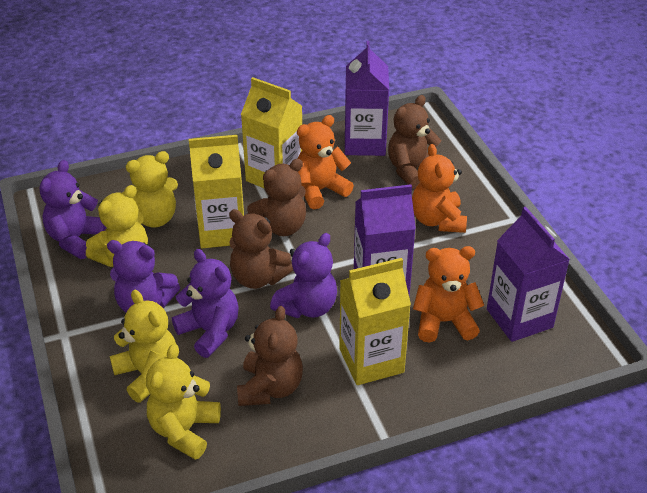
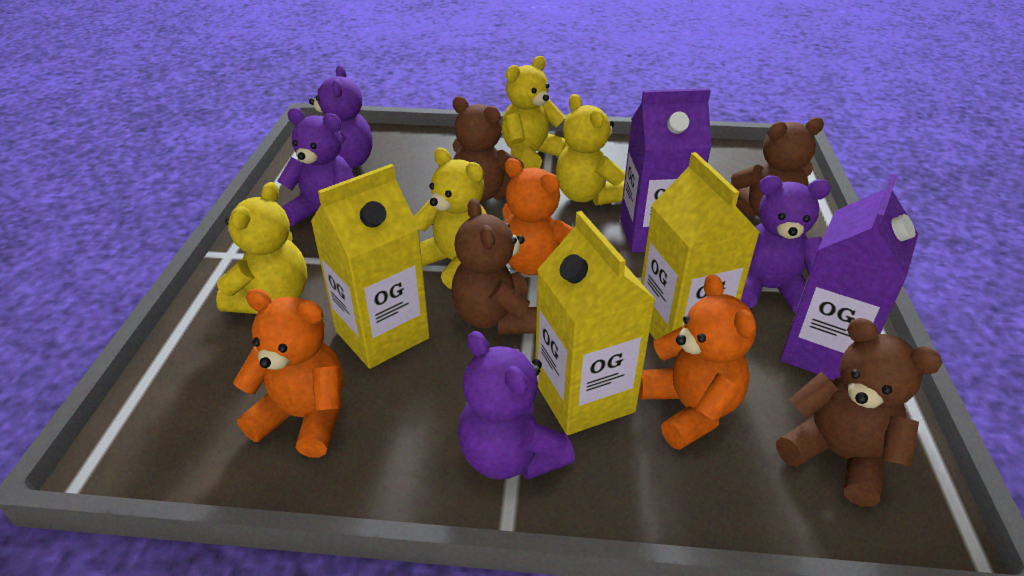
purple carton: 3 -> 2

